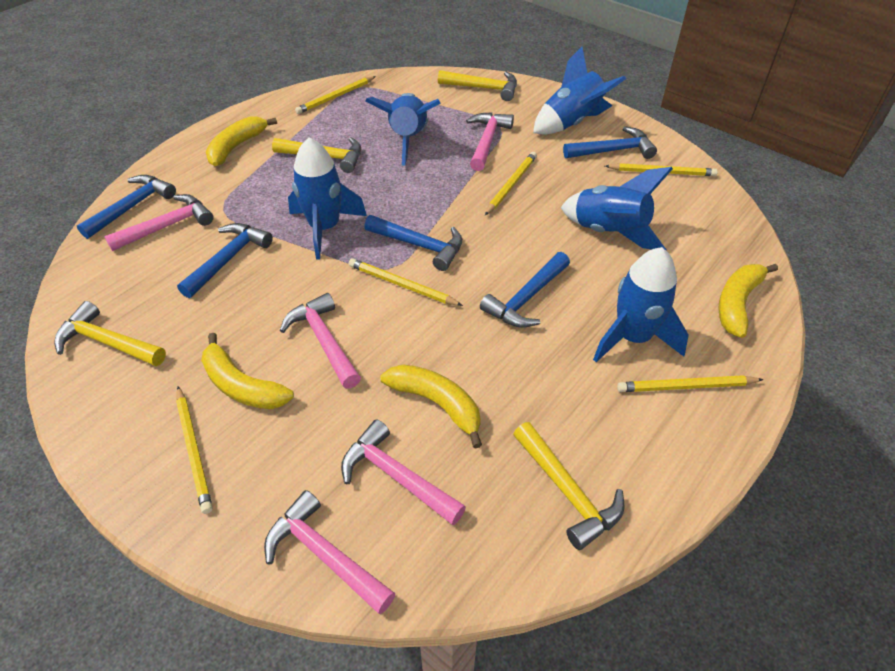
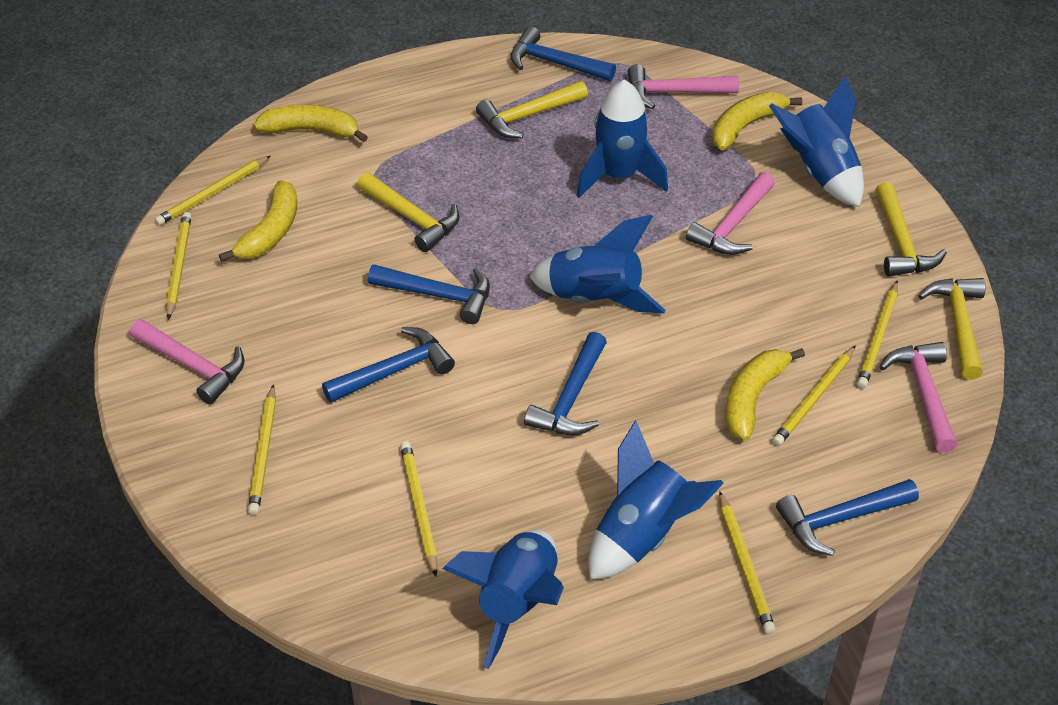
pink hammer: 5 -> 4
yellow pencil: 6 -> 7

